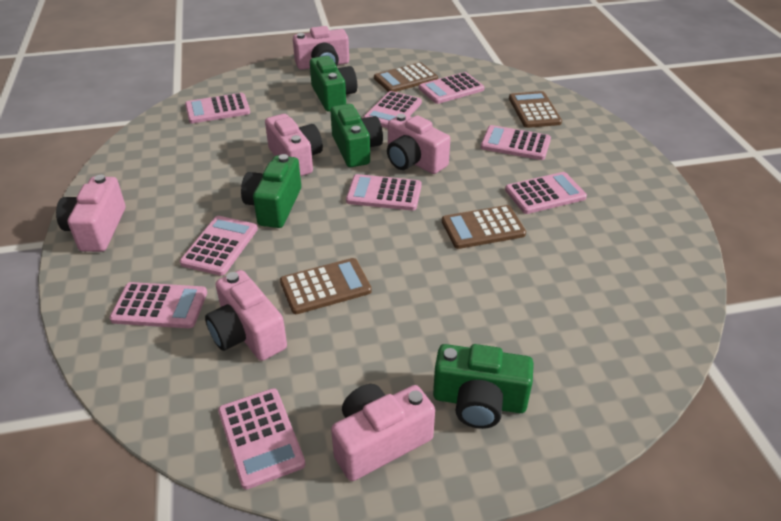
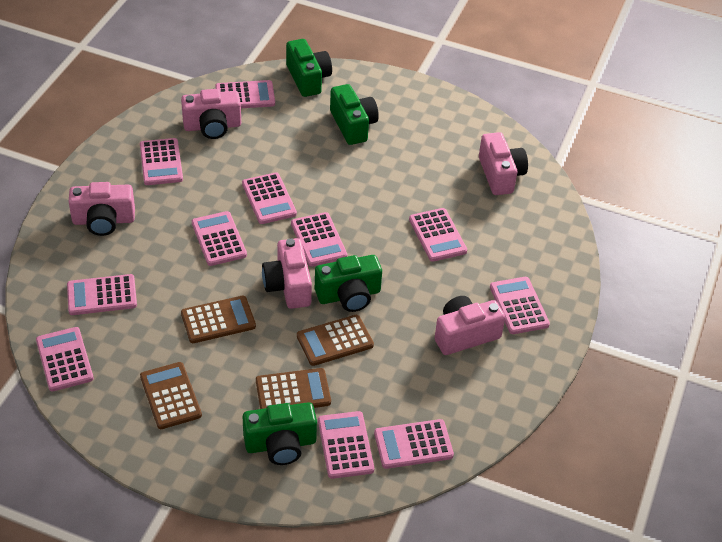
pink calculator: 9 -> 11
pink camera: 6 -> 5

